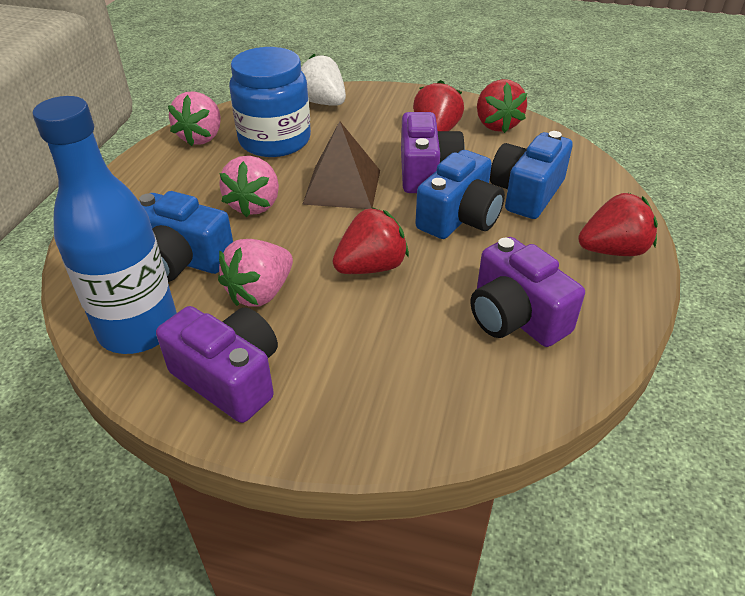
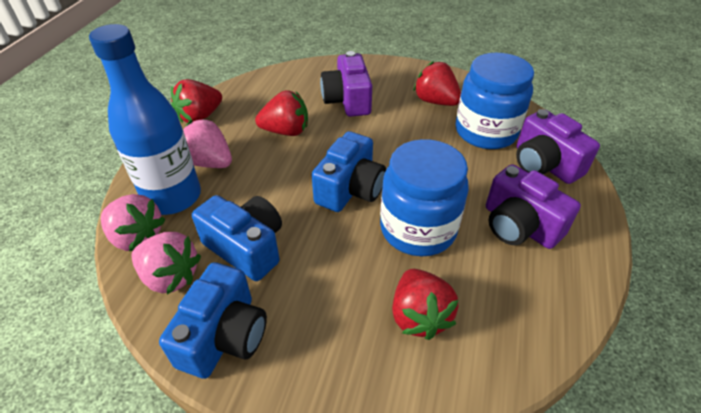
blue jar: 1 -> 2
brown pyramid: 1 -> 0
white strawberry: 1 -> 0

